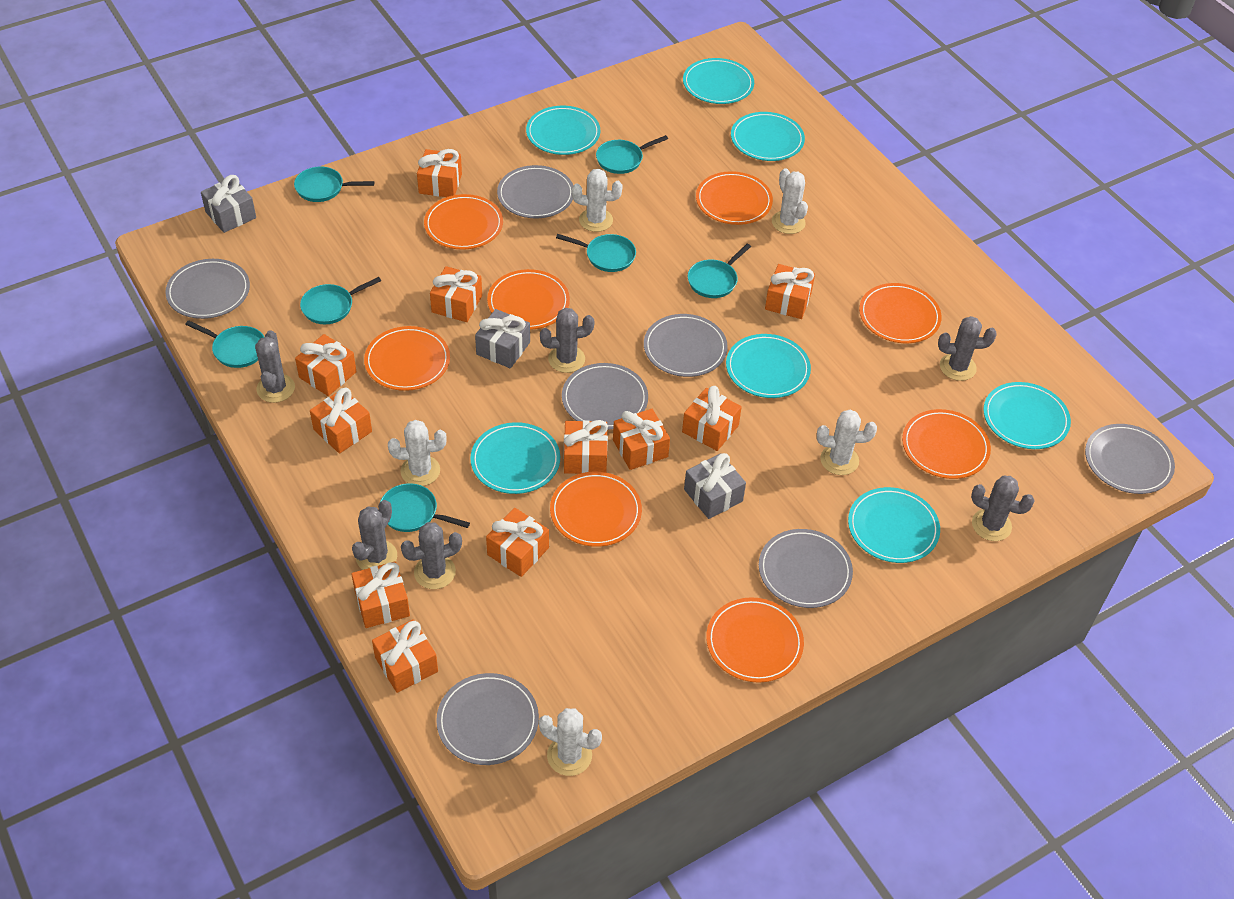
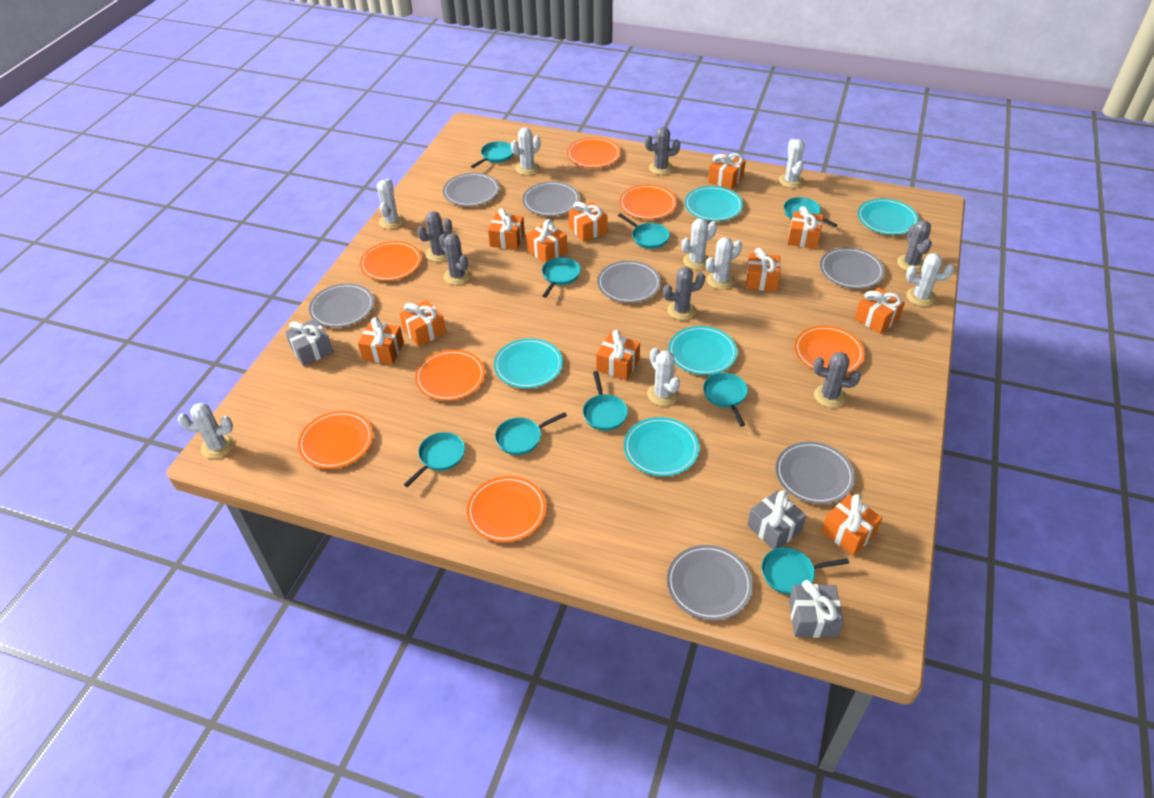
orange plate: 8 -> 7
turquoise pan: 7 -> 9
turquoise plate: 7 -> 5
white cactus: 5 -> 8

